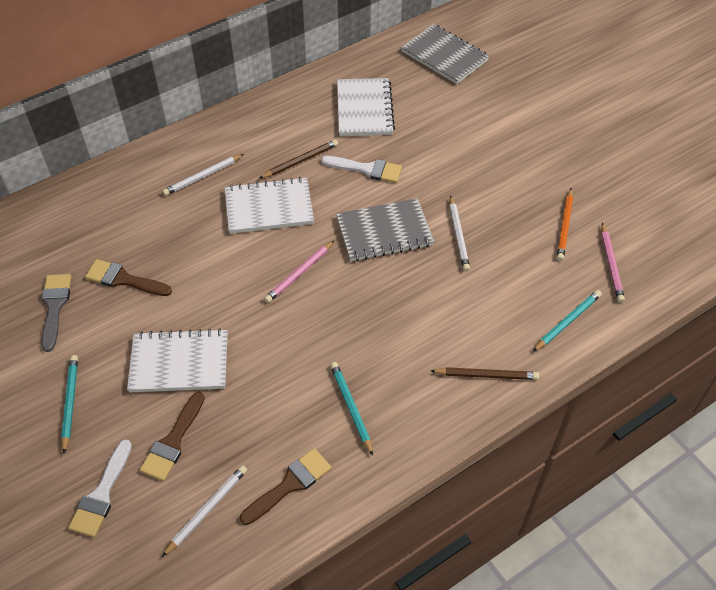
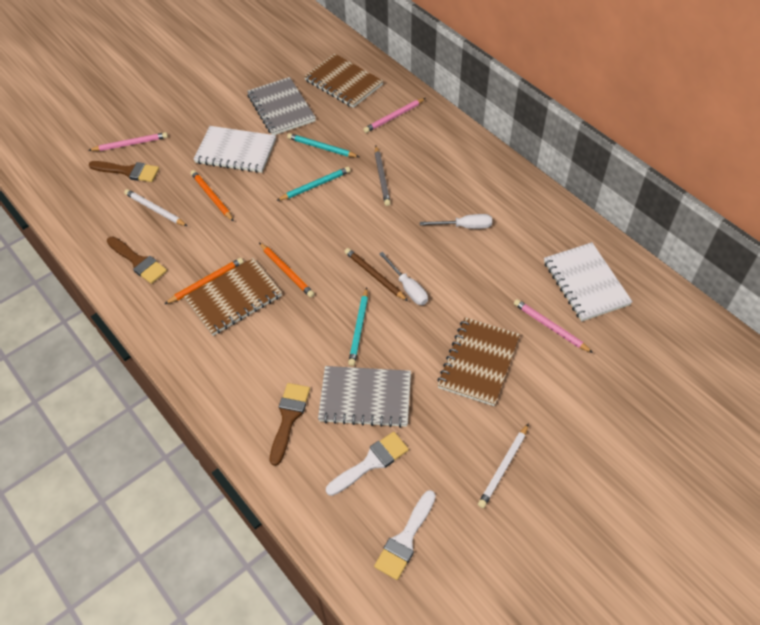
brown notebook: 0 -> 3
brown pencil: 2 -> 1
grey brush: 1 -> 0
grey pencil: 0 -> 1
orange pencil: 1 -> 3
pink pencil: 2 -> 3
white notebook: 3 -> 2
white pencil: 3 -> 2
white screwdriver: 0 -> 2

